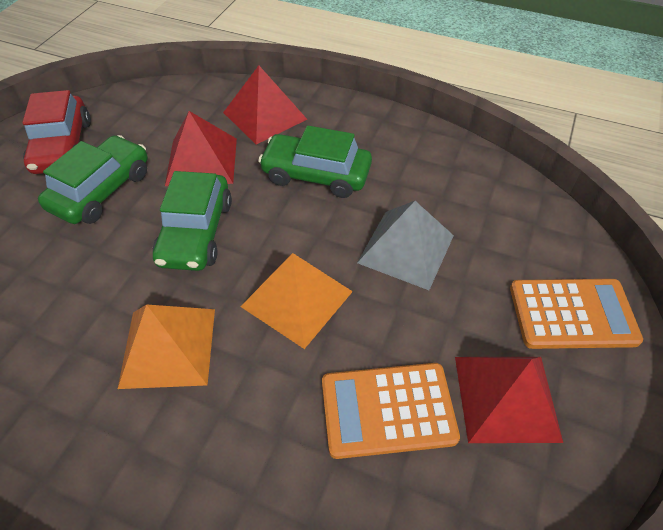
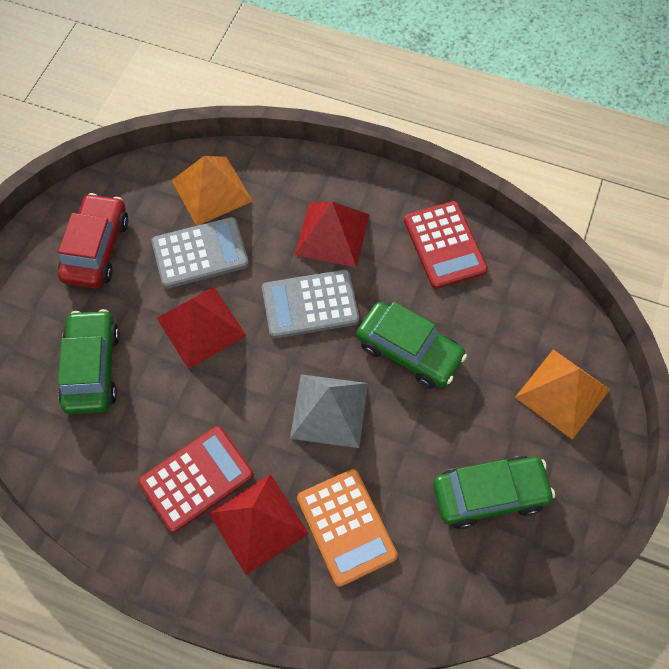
grey calculator: 0 -> 2
orange calculator: 2 -> 1
red calculator: 0 -> 2

